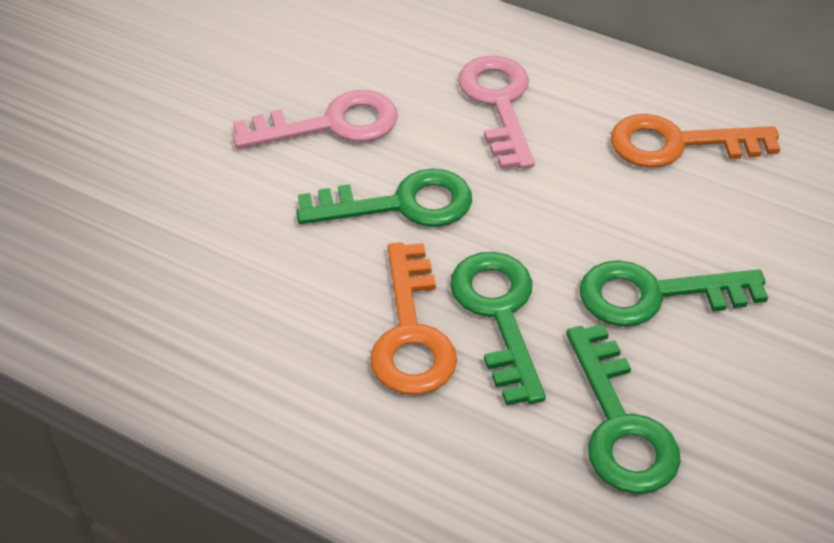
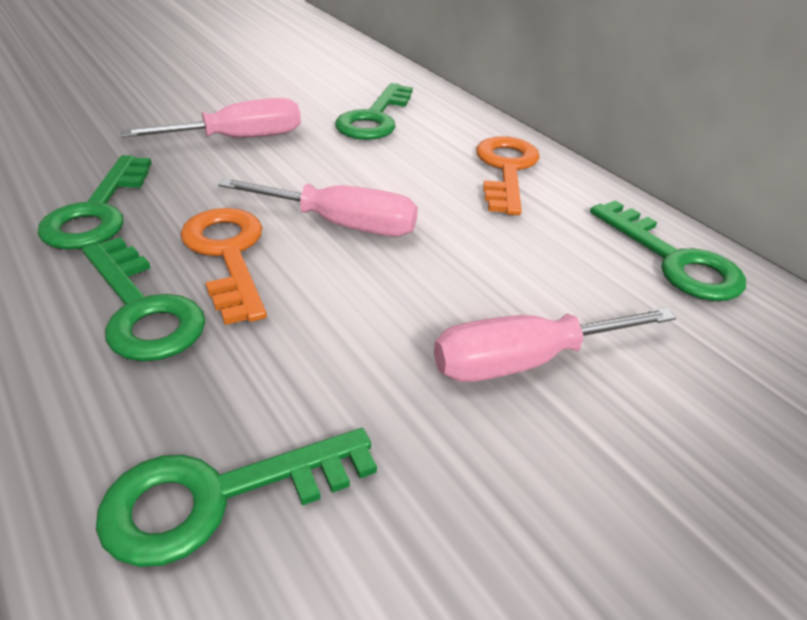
green key: 4 -> 5
pink key: 2 -> 0
pink screwdriver: 0 -> 3

